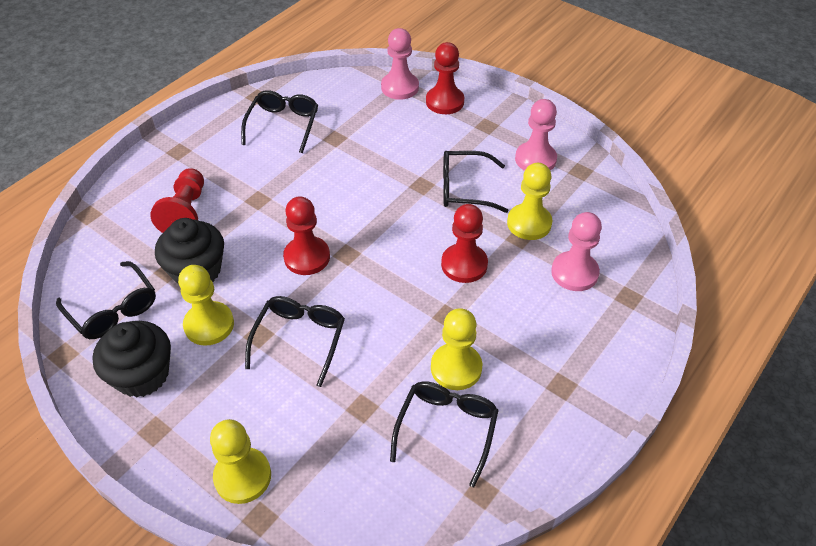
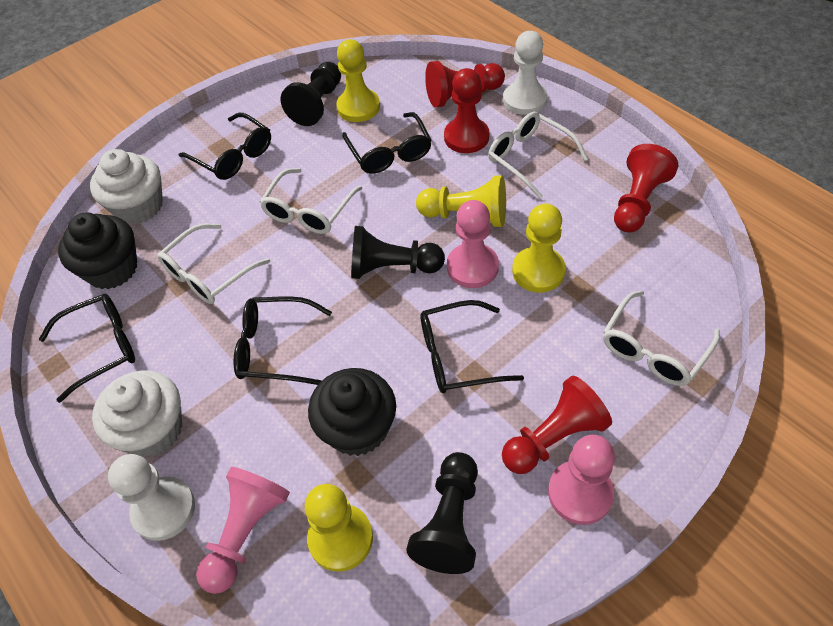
black pawn: 0 -> 3
white cupcake: 0 -> 2
white glasses: 0 -> 4
white pawn: 0 -> 2

